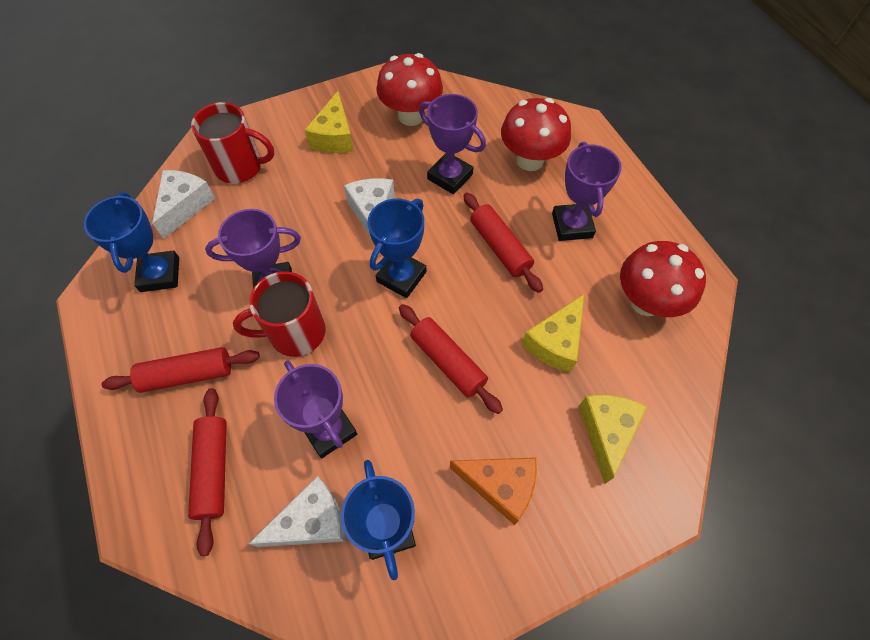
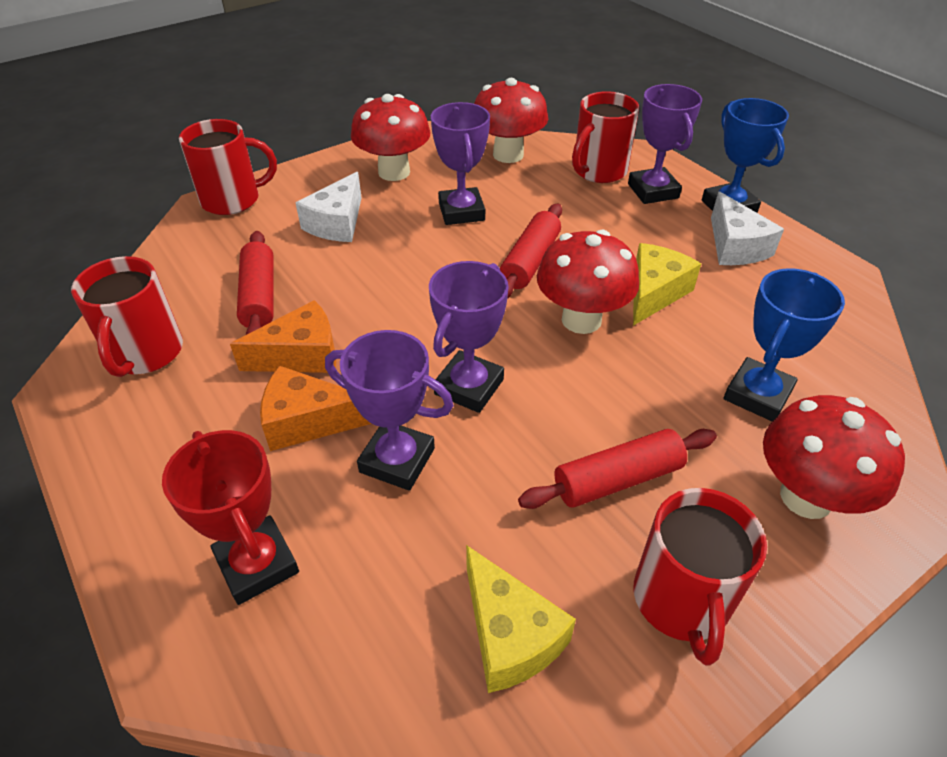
blue trophy: 3 -> 2
orange cheese: 1 -> 2
red mug: 2 -> 4
red mushroom: 3 -> 4
red rolling pin: 4 -> 3
red trophy: 0 -> 1
white cheese: 3 -> 2
yellow cheese: 3 -> 2

